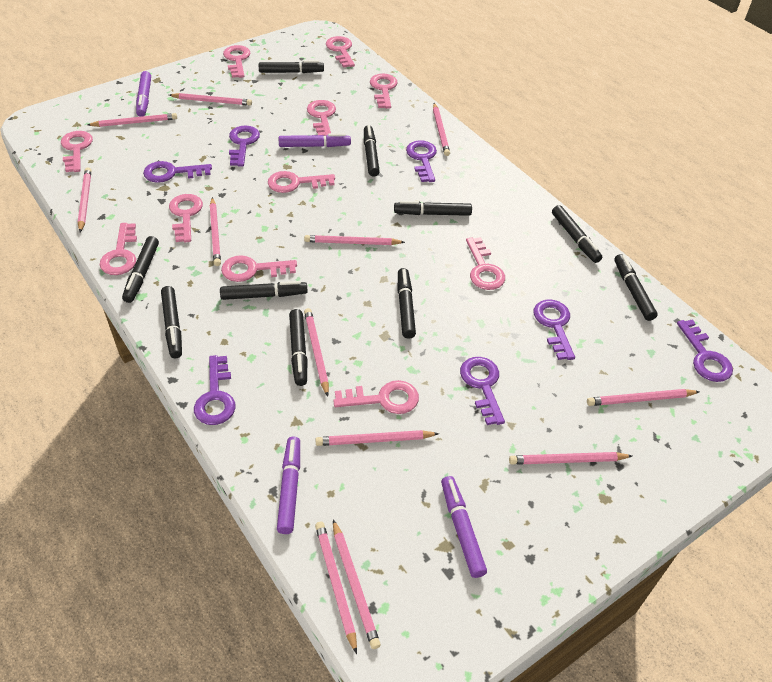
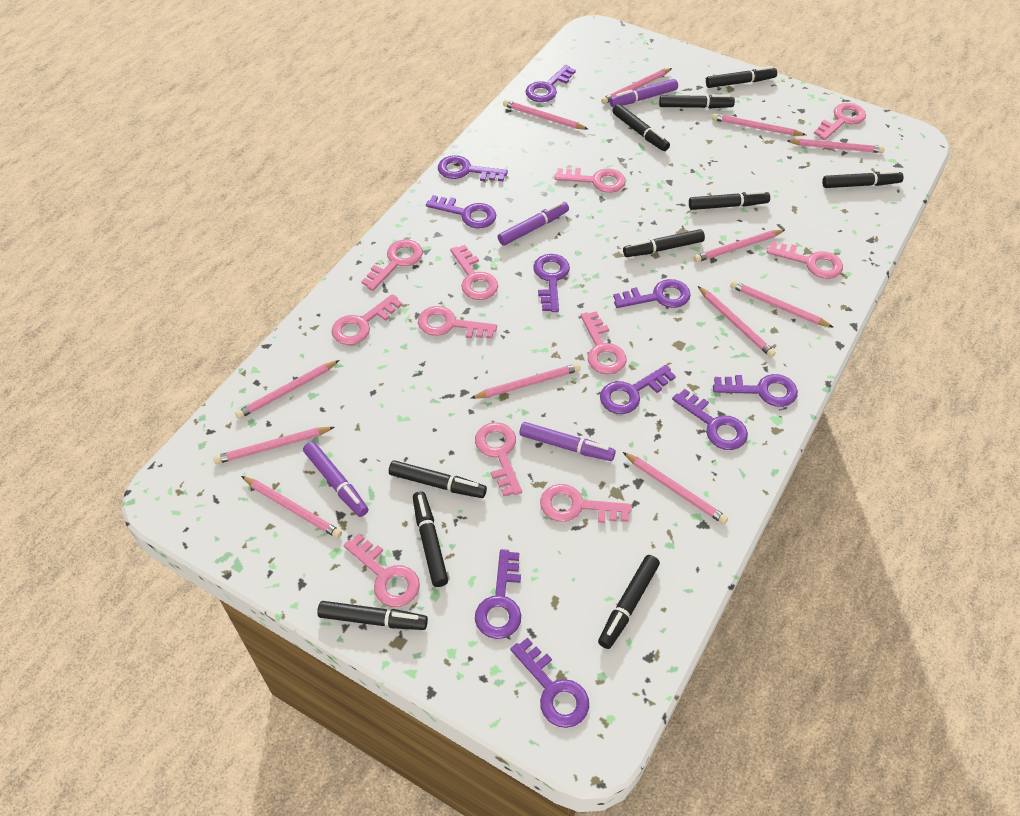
purple key: 7 -> 10

